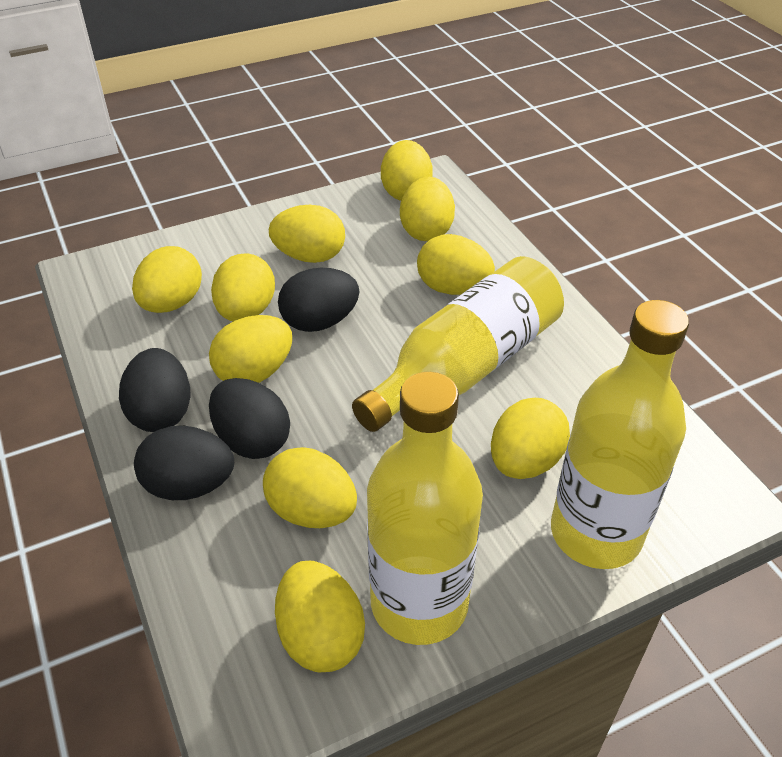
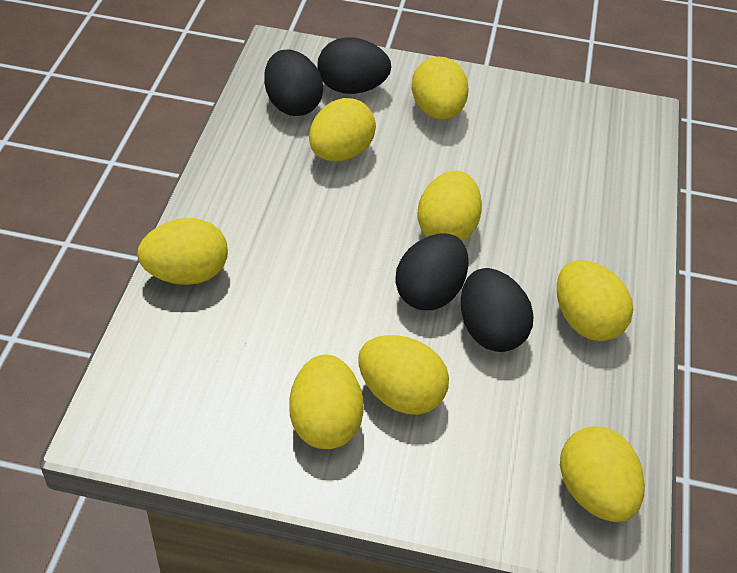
yellow bottle: 3 -> 0
yellow egg: 10 -> 8

